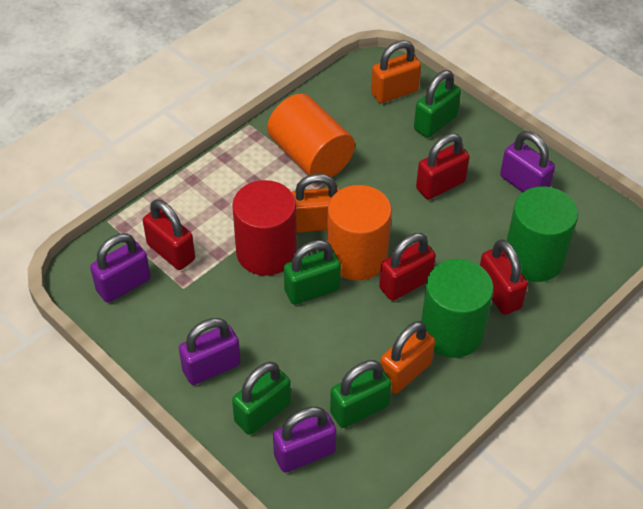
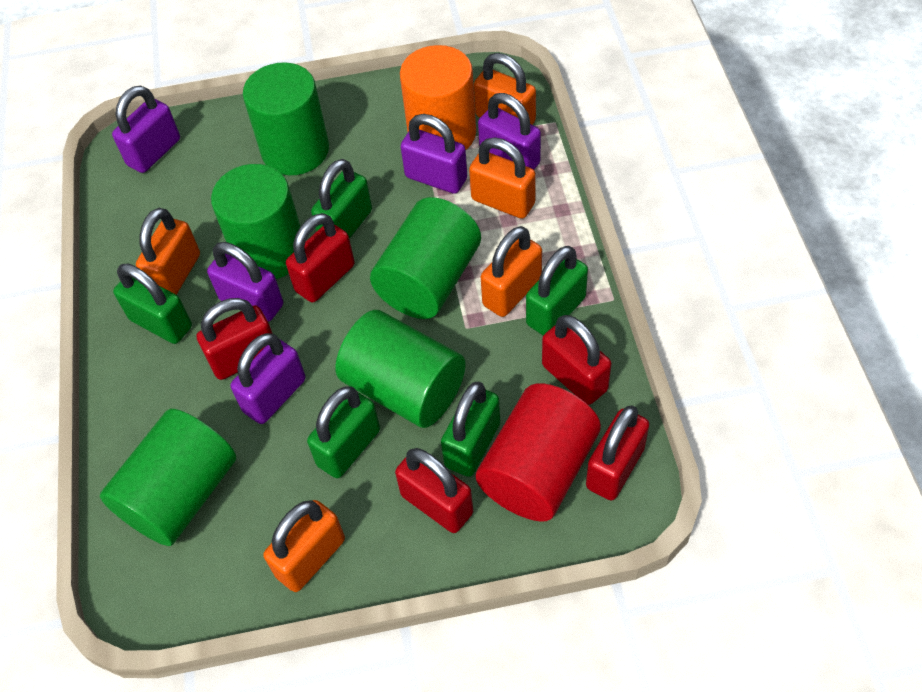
green cylinder: 2 -> 5
green padlock: 4 -> 5
orange cylinder: 2 -> 1
orange padlock: 3 -> 5
purple padlock: 4 -> 5
red padlock: 4 -> 5

